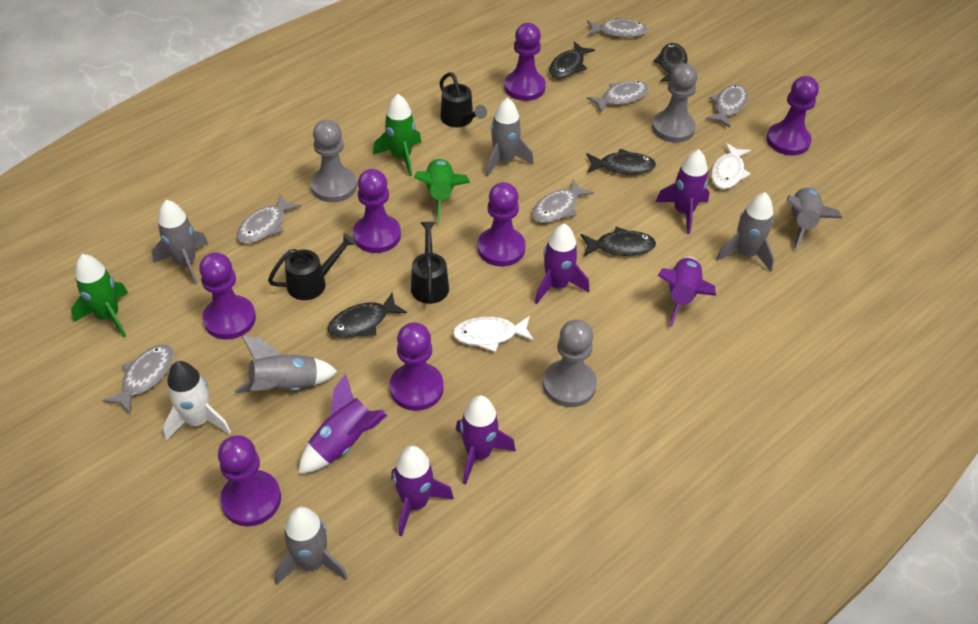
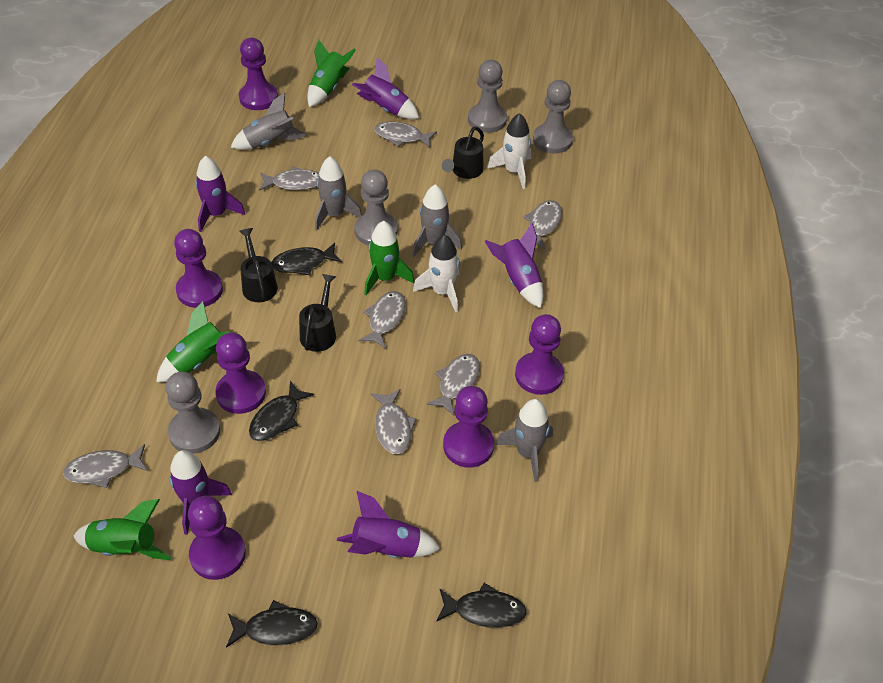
black fish: 5 -> 4
green rocket: 3 -> 4
grey fish: 6 -> 7
grey pawn: 3 -> 4
grey rocket: 6 -> 4
purple pawn: 7 -> 6
purple rocket: 6 -> 5
white fish: 2 -> 0
white rocket: 1 -> 2

